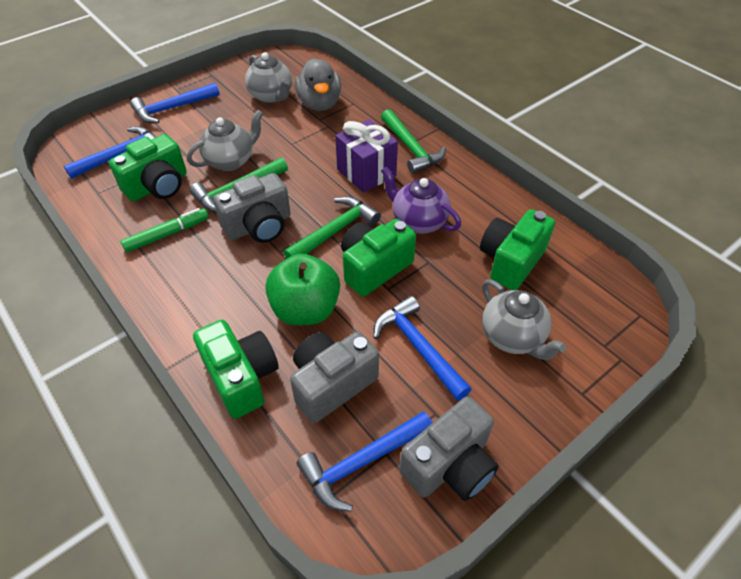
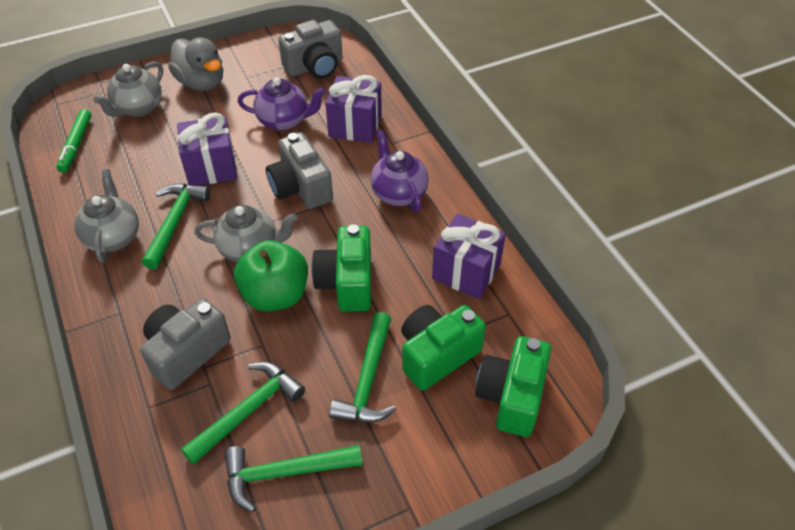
blue hammer: 4 -> 0
green camera: 4 -> 3
green hammer: 3 -> 4
purple gift: 1 -> 3
purple teapot: 1 -> 2

